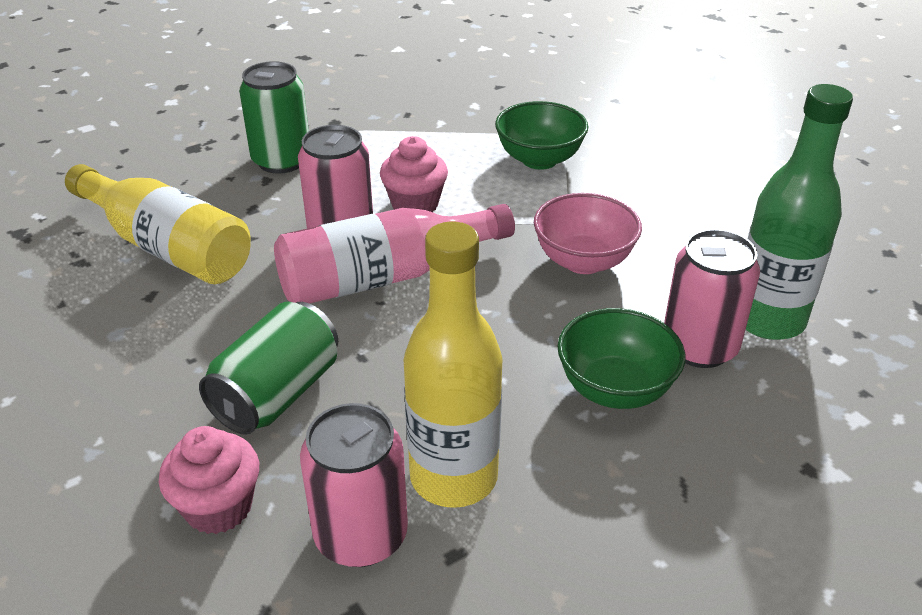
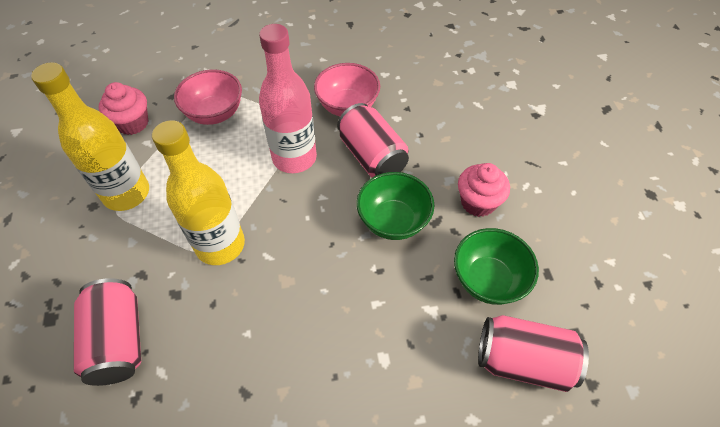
green bottle: 1 -> 0
green can: 2 -> 0
pink bowl: 1 -> 2

